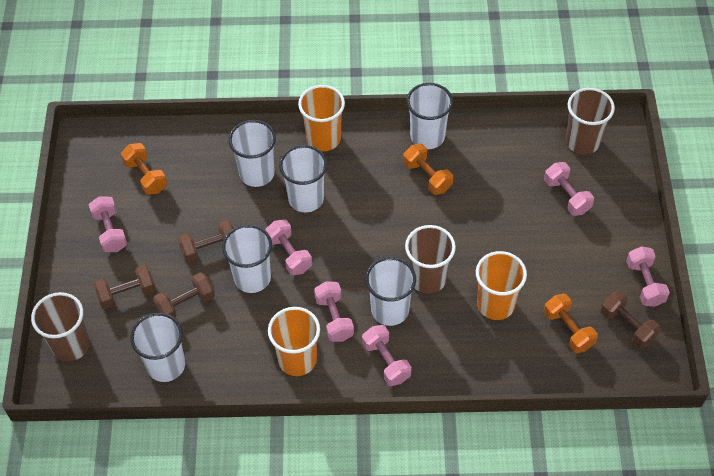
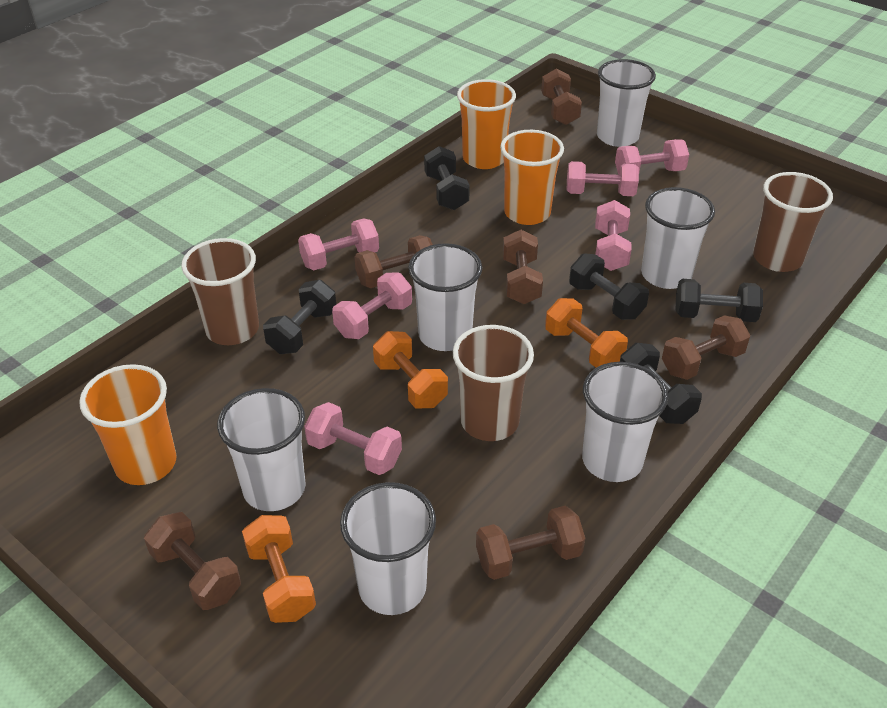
black dumbbell: 0 -> 5
brown dumbbell: 4 -> 6

